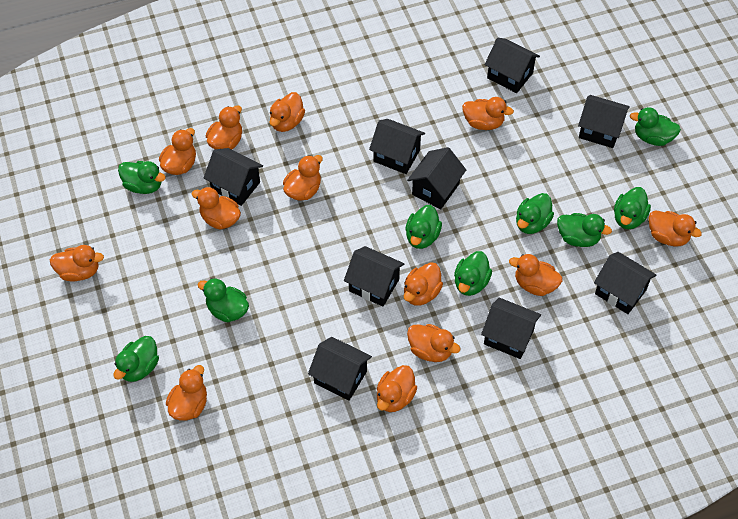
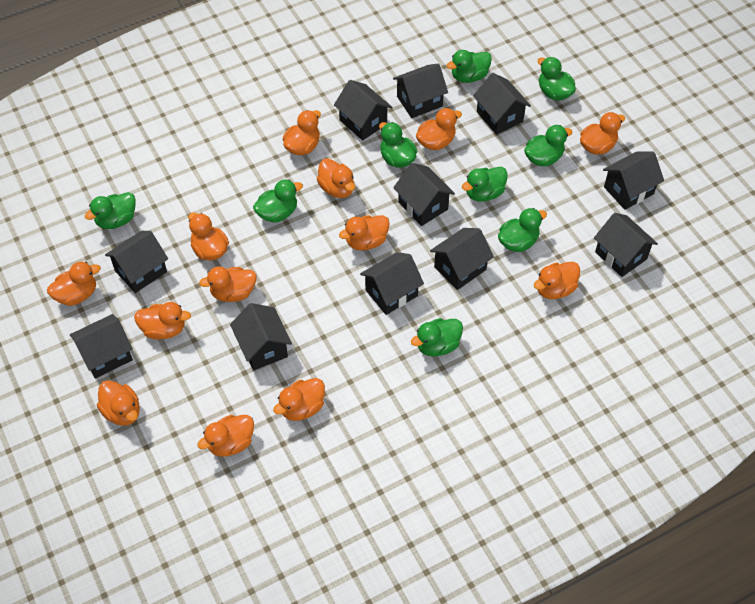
black house: 9 -> 11

